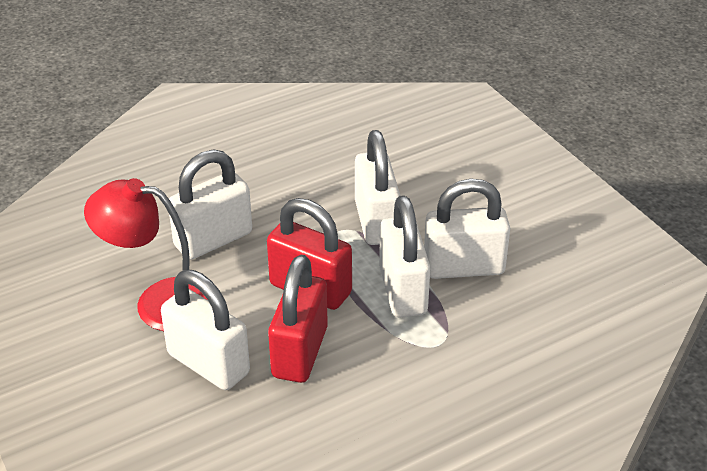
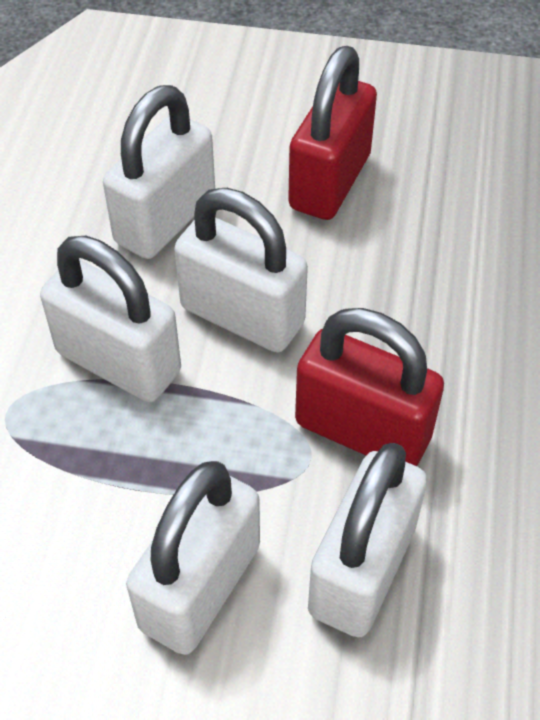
red lamp: 1 -> 0

